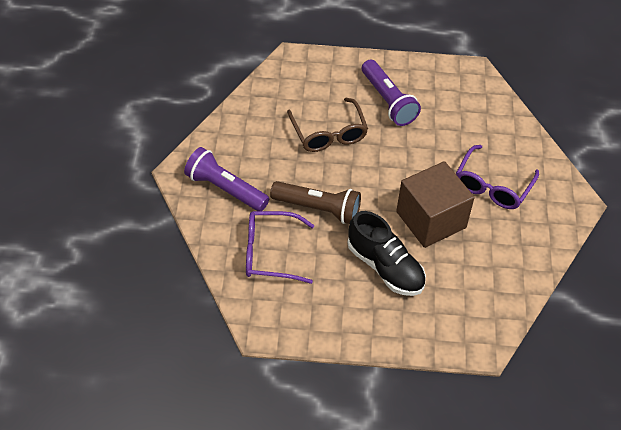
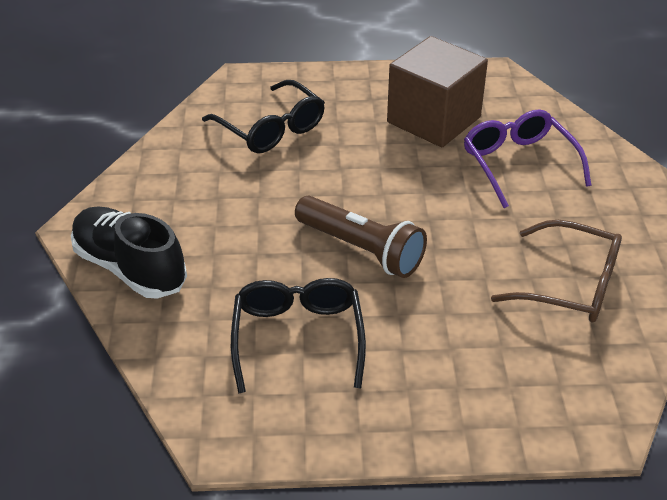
black glasses: 0 -> 2
purple flashlight: 2 -> 0
purple glasses: 2 -> 1

